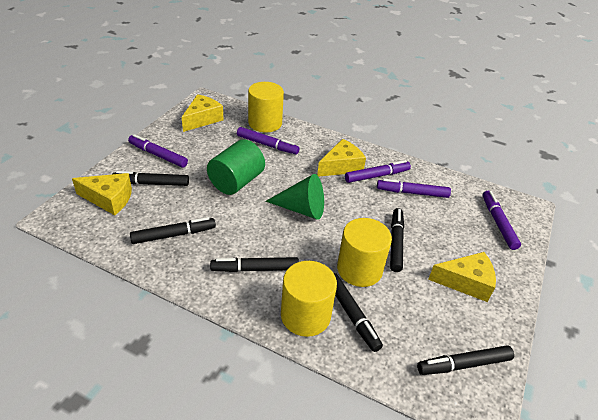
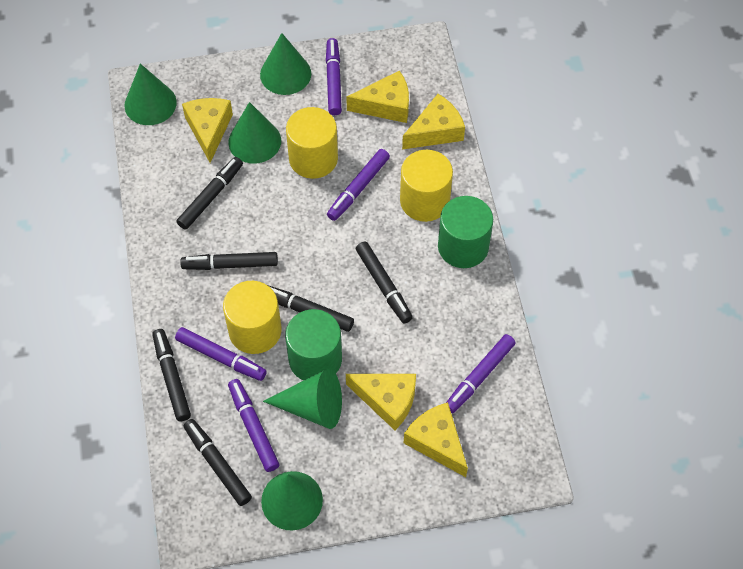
green cone: 1 -> 5
green cylinder: 1 -> 2
yellow cheese: 4 -> 5

